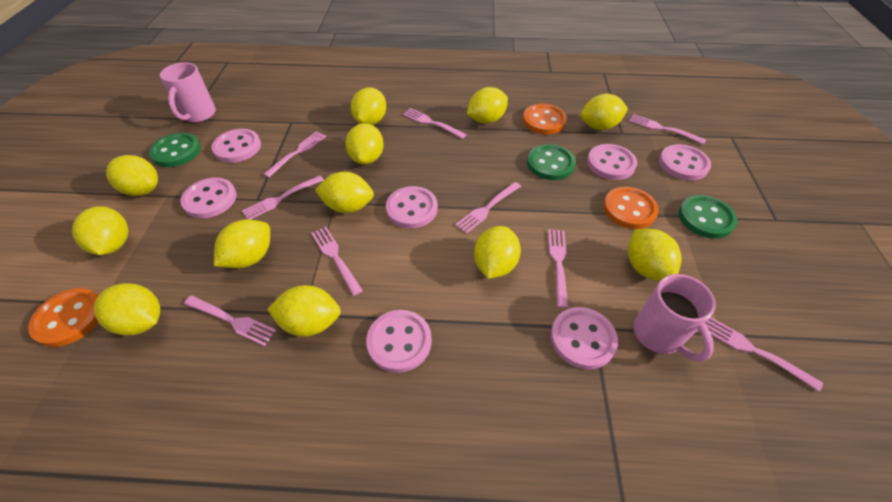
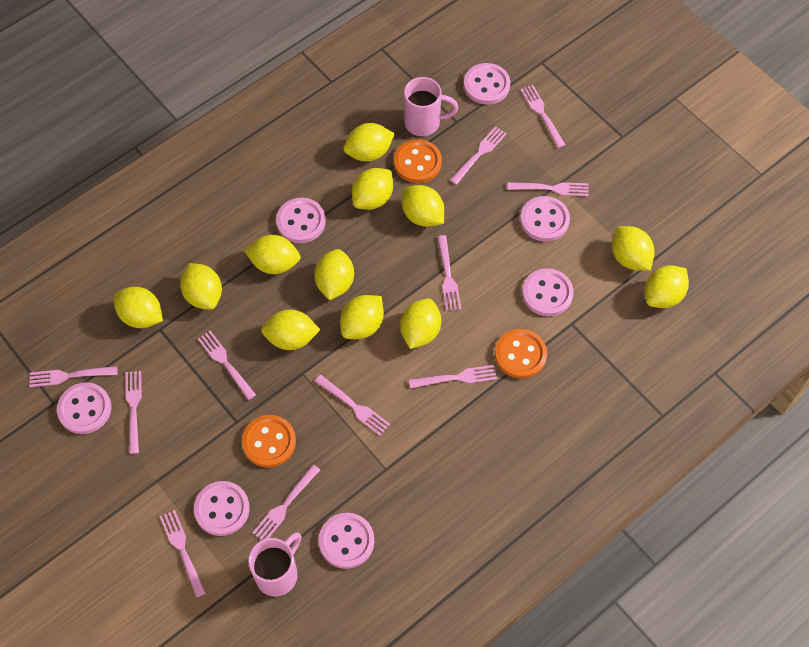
green button: 3 -> 0
pink fork: 9 -> 11

